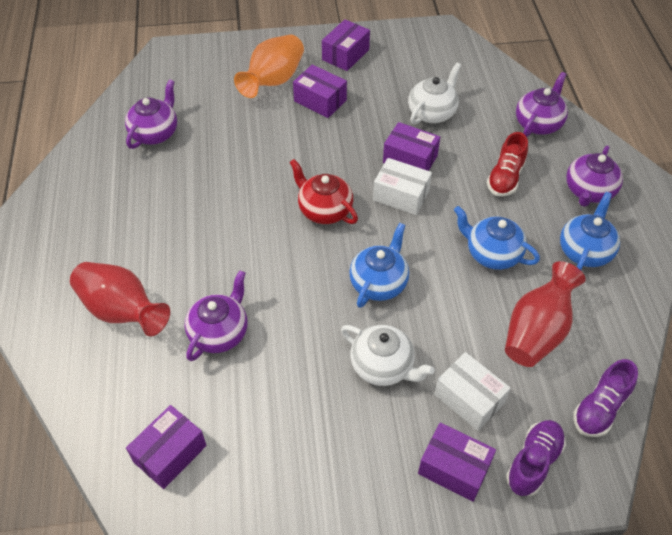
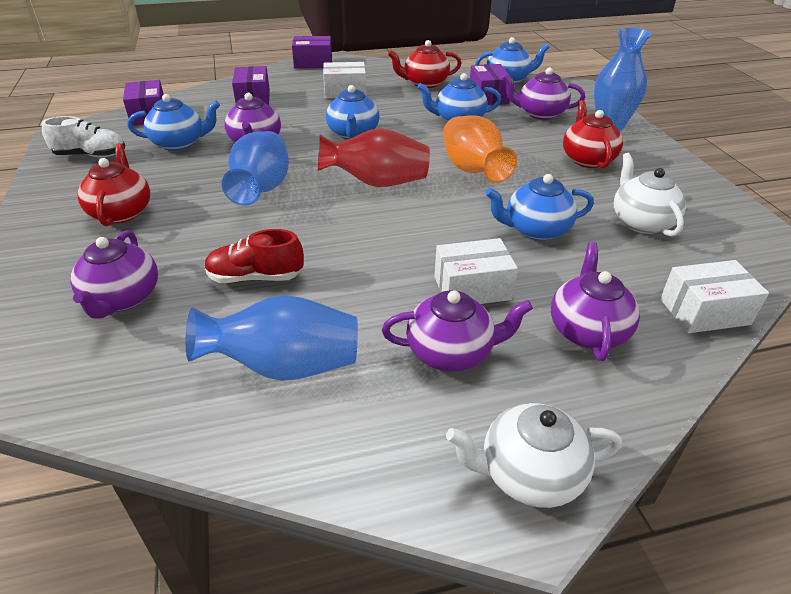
blue teapot: 3 -> 5
blue vase: 0 -> 3
purple box: 5 -> 4
purple shoe: 2 -> 0
purple teapot: 4 -> 5
red teapot: 1 -> 3
red vase: 2 -> 1
white box: 2 -> 3
white shoe: 0 -> 1

